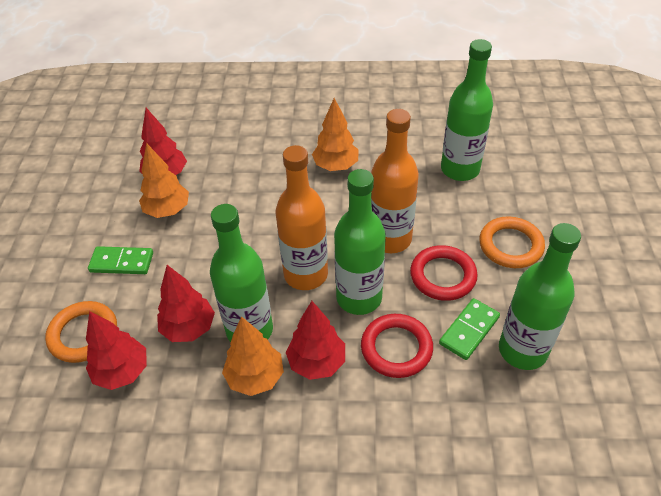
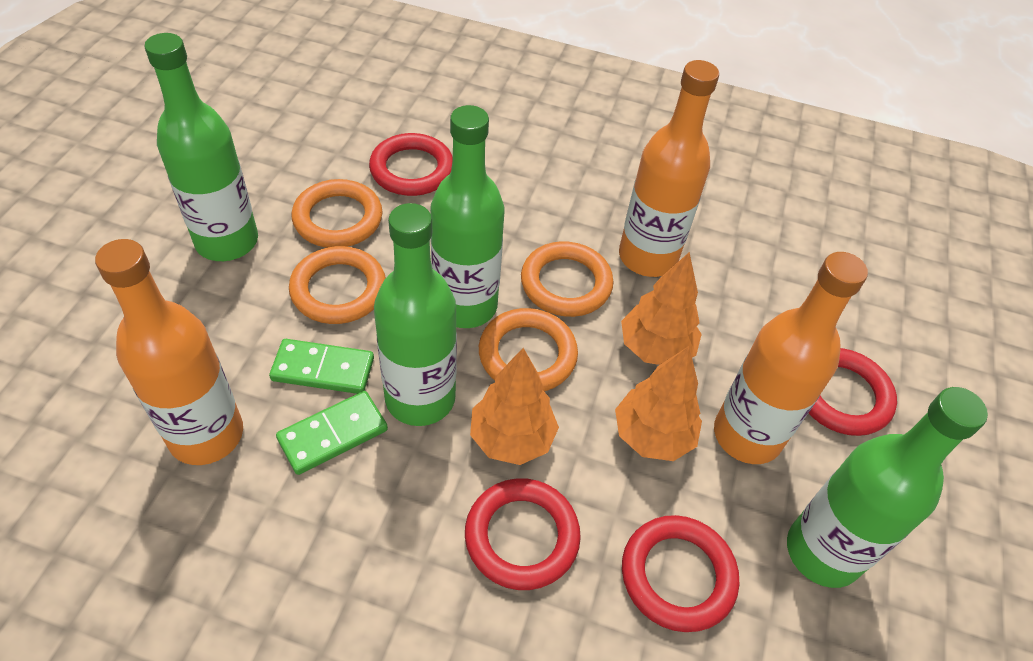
orange bottle: 2 -> 3
orange ring: 2 -> 4
red ring: 2 -> 4
red tree: 4 -> 0

